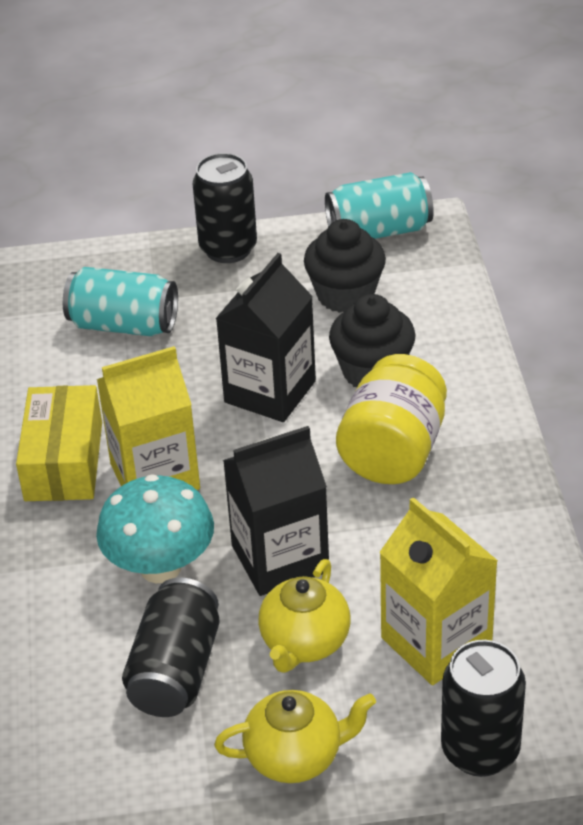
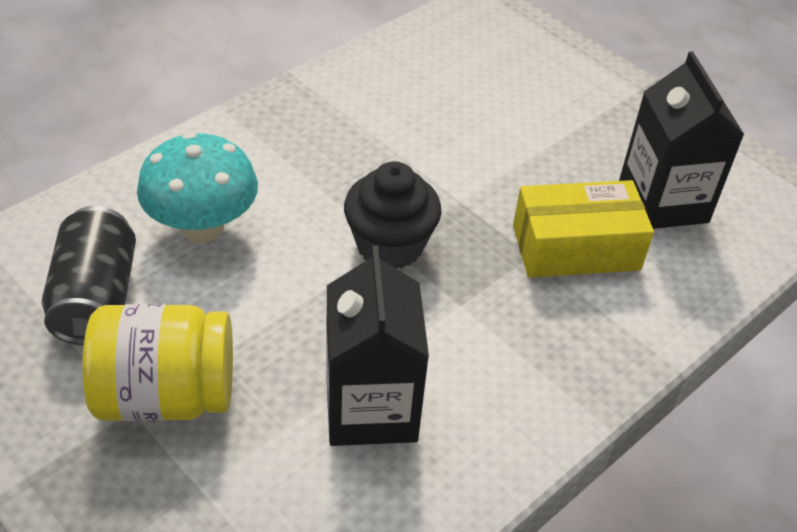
black can: 3 -> 1
black cupcake: 2 -> 1
turquoise can: 2 -> 0
yellow carton: 2 -> 0
yellow teapot: 2 -> 0

